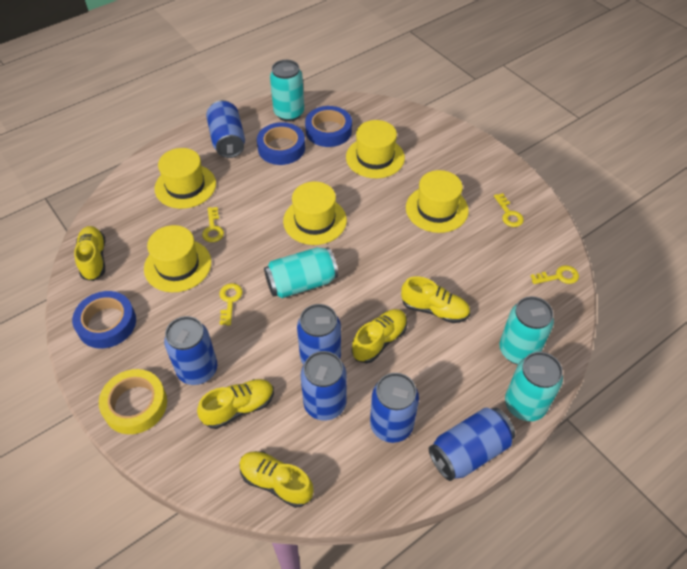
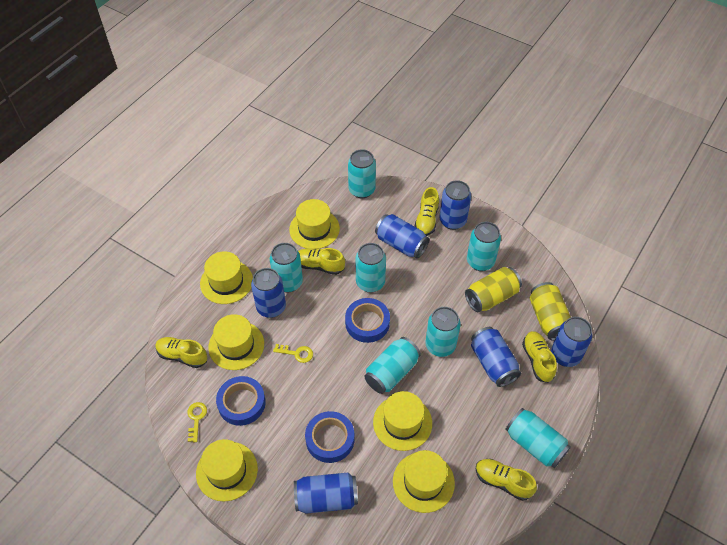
turquoise can: 4 -> 7
yellow can: 0 -> 2
yellow hat: 5 -> 6
yellow key: 4 -> 2
yellow tape: 1 -> 0

